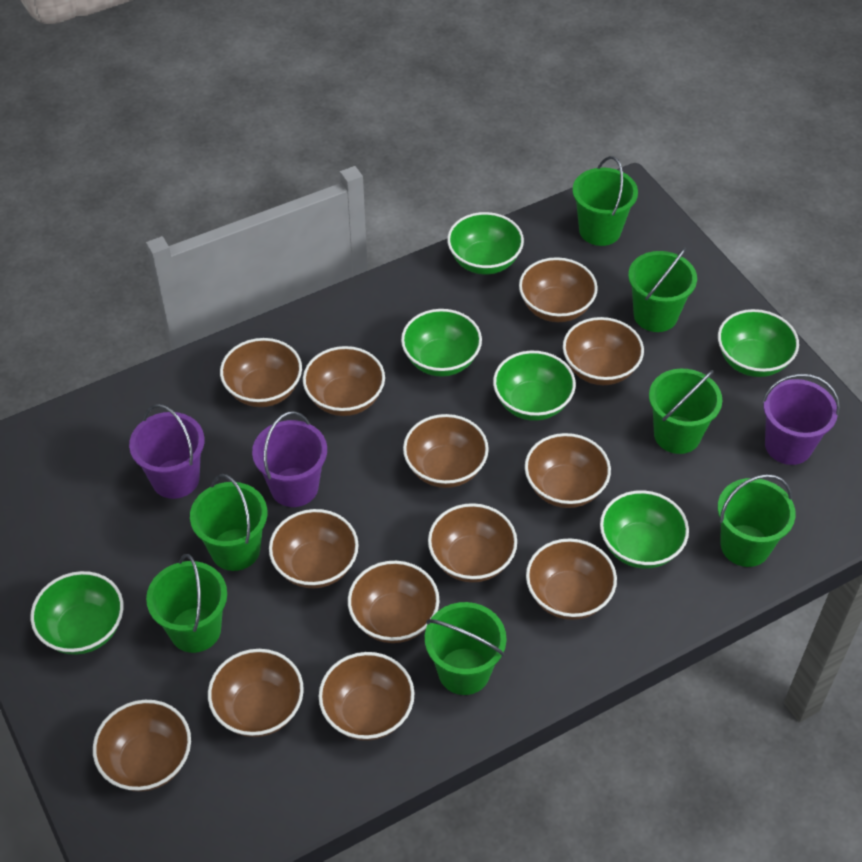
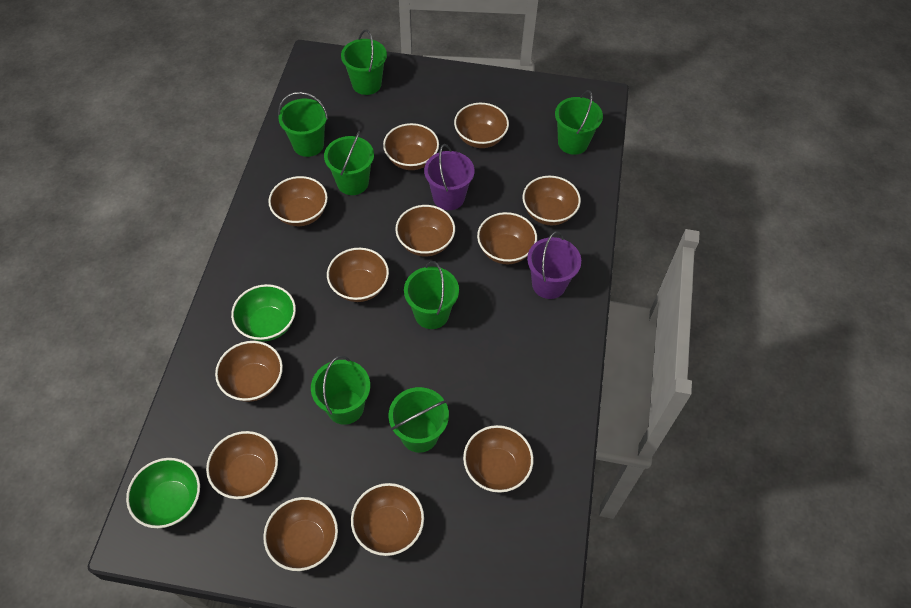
brown bowl: 13 -> 12
green bowl: 6 -> 2
purple bucket: 3 -> 2

